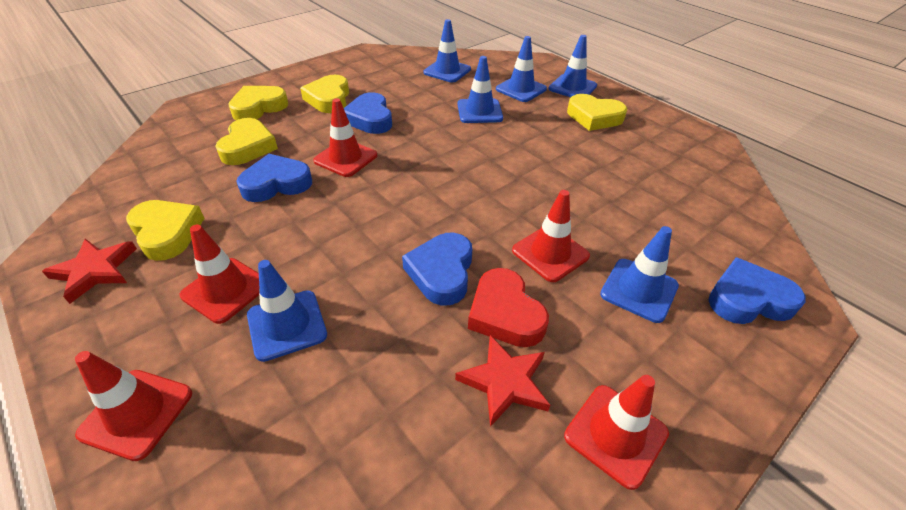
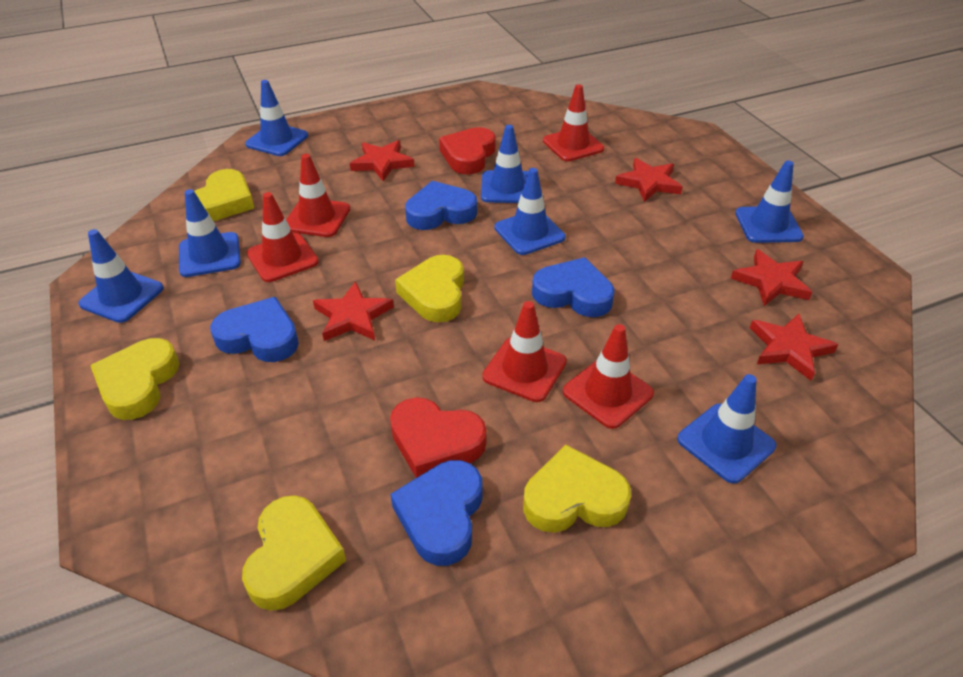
blue traffic cone: 6 -> 7
red heart: 1 -> 2
red star: 2 -> 5

